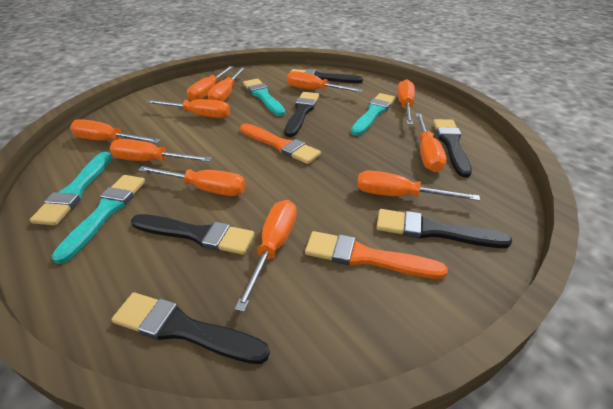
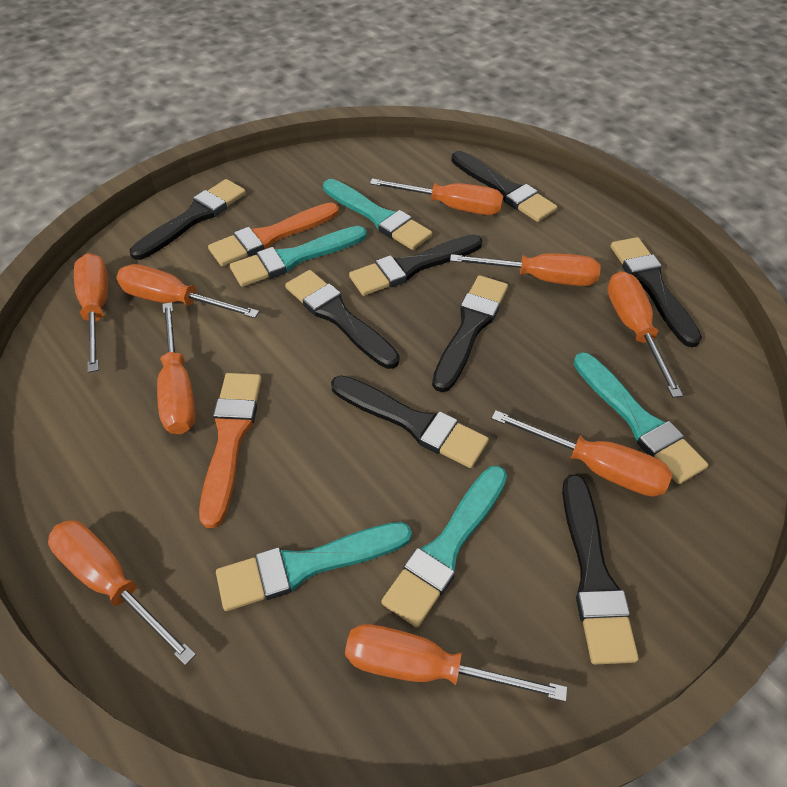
black brush: 6 -> 8
orange screwdriver: 11 -> 9
turquoise brush: 4 -> 5

